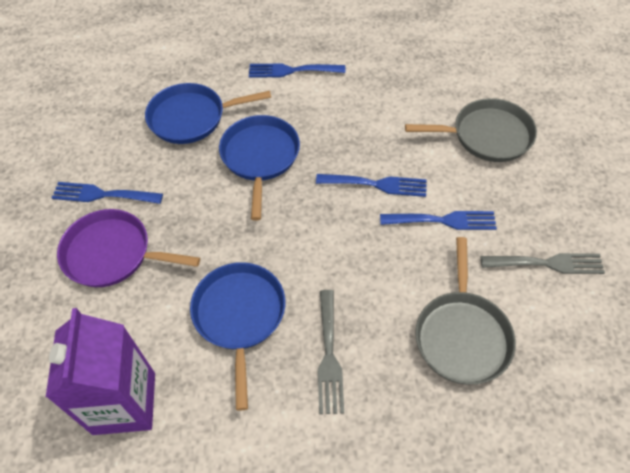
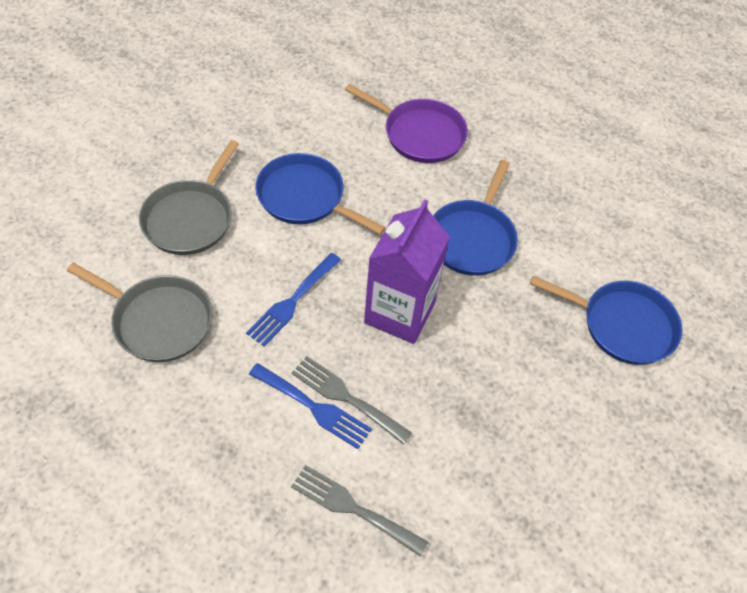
blue fork: 4 -> 2

